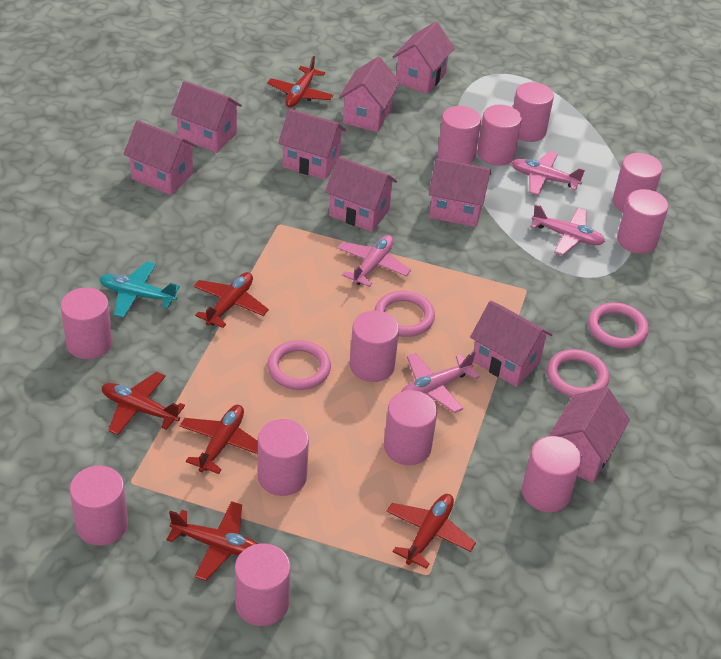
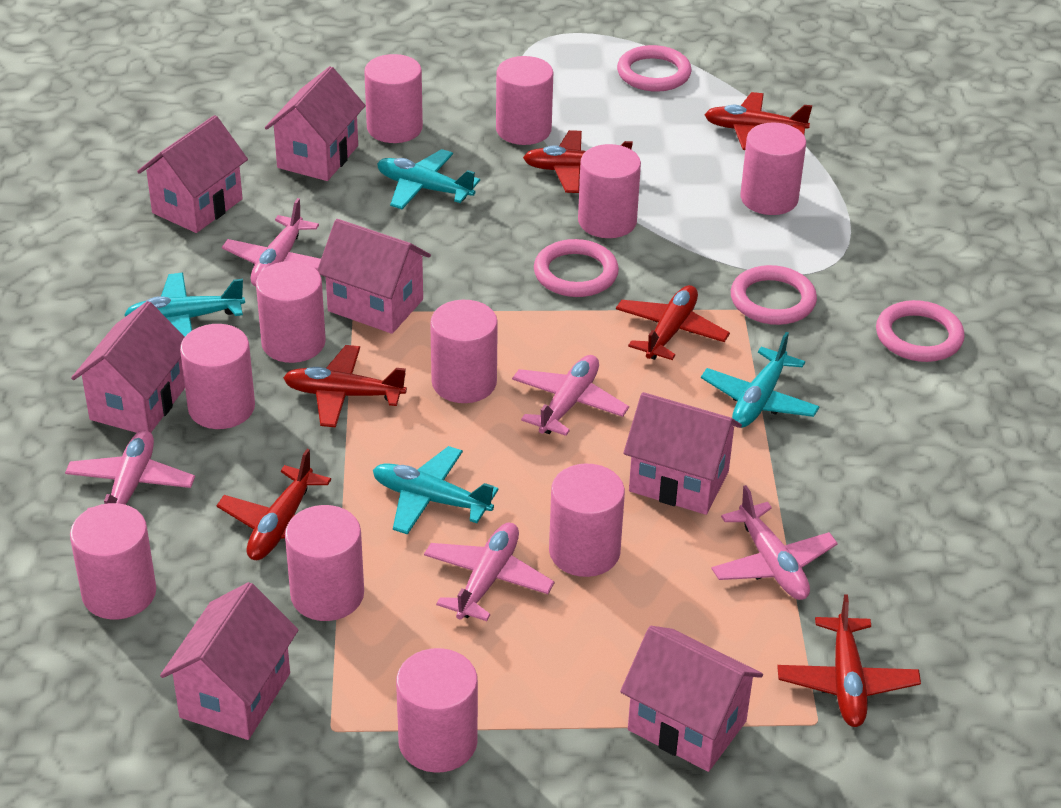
pink cylinder: 12 -> 11
pink house: 9 -> 7
pink plane: 4 -> 5
turquoise plane: 1 -> 4

